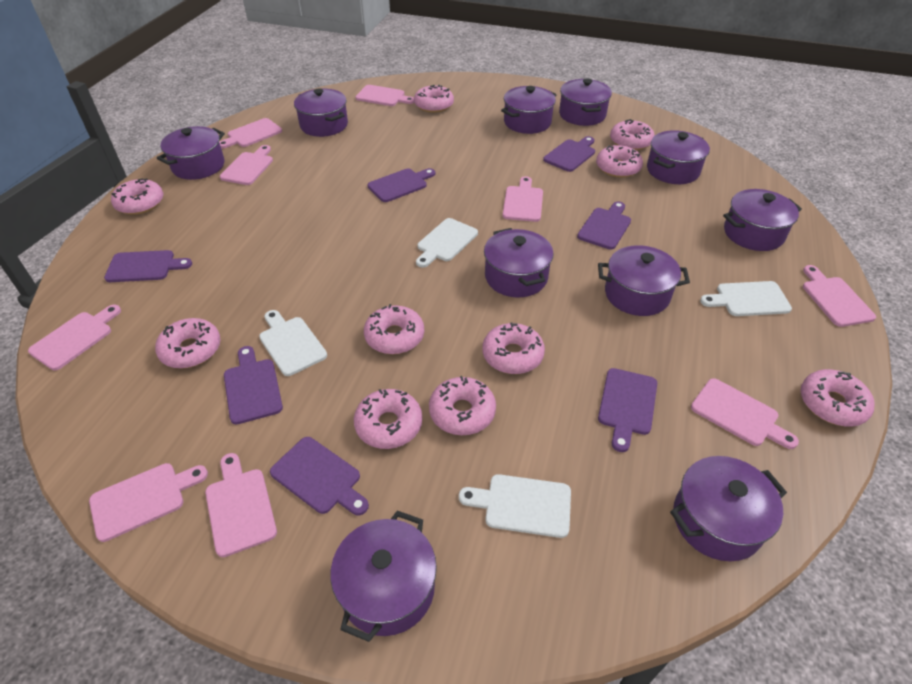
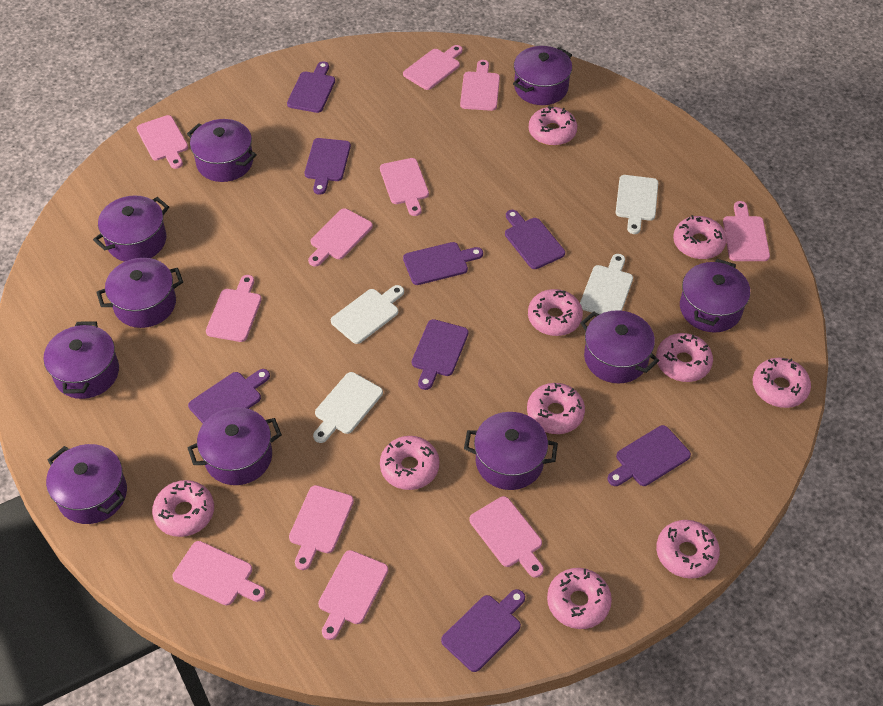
pink cutting board: 9 -> 11
purple cutting board: 7 -> 8

